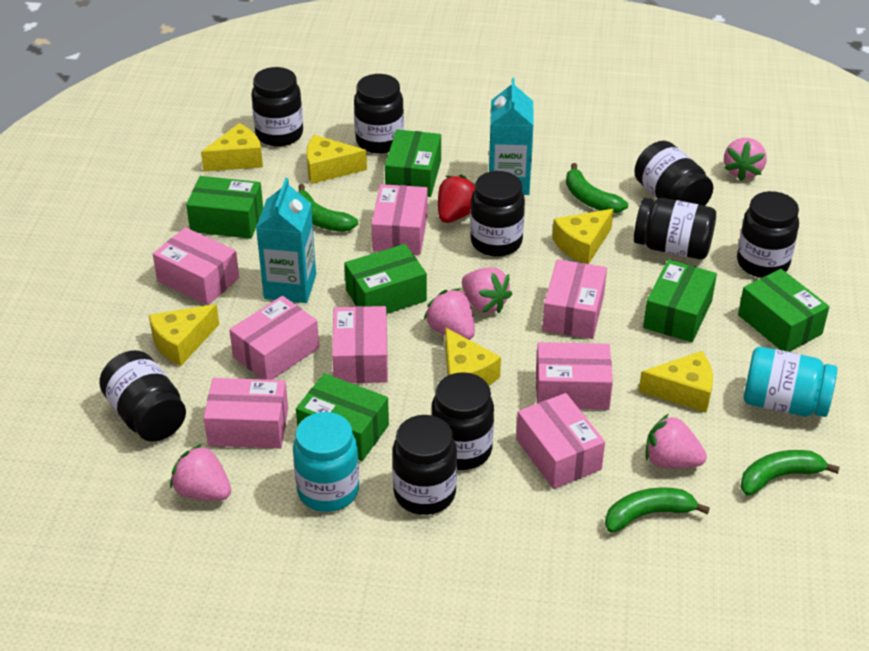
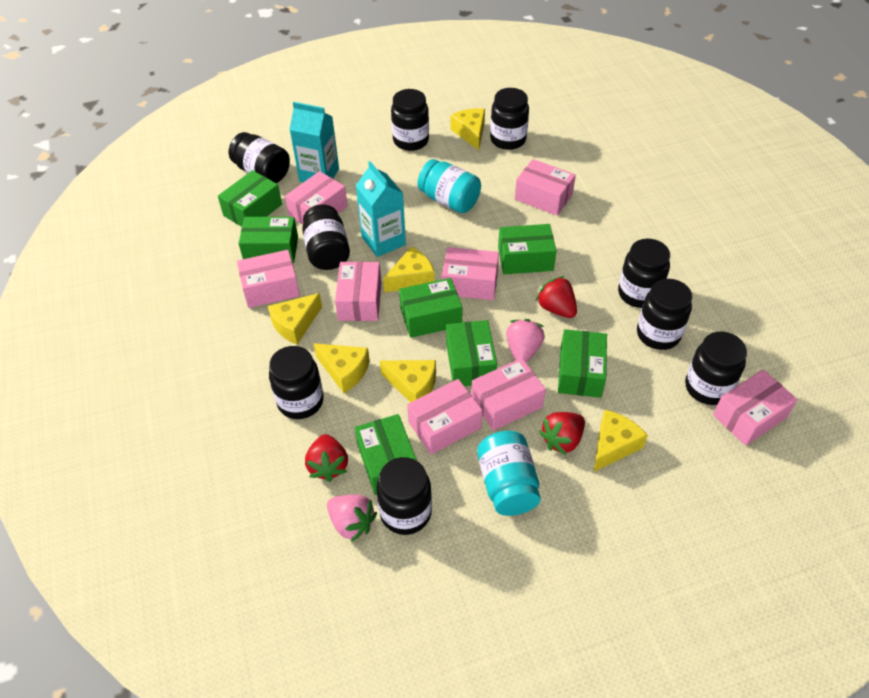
green banana: 4 -> 0
green box: 6 -> 7
pink strawberry: 5 -> 2
red strawberry: 1 -> 3

